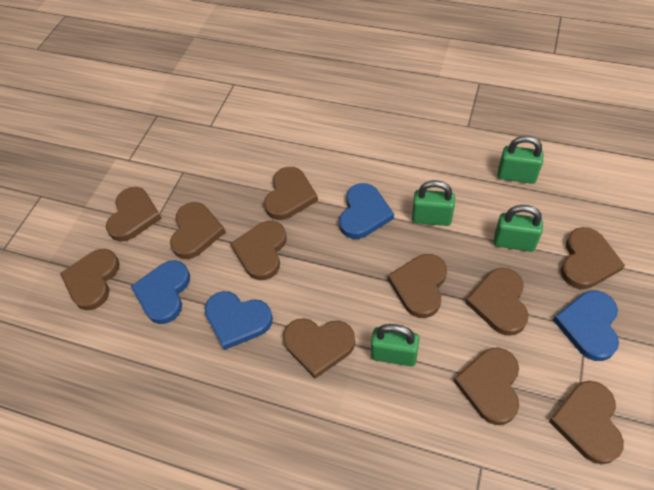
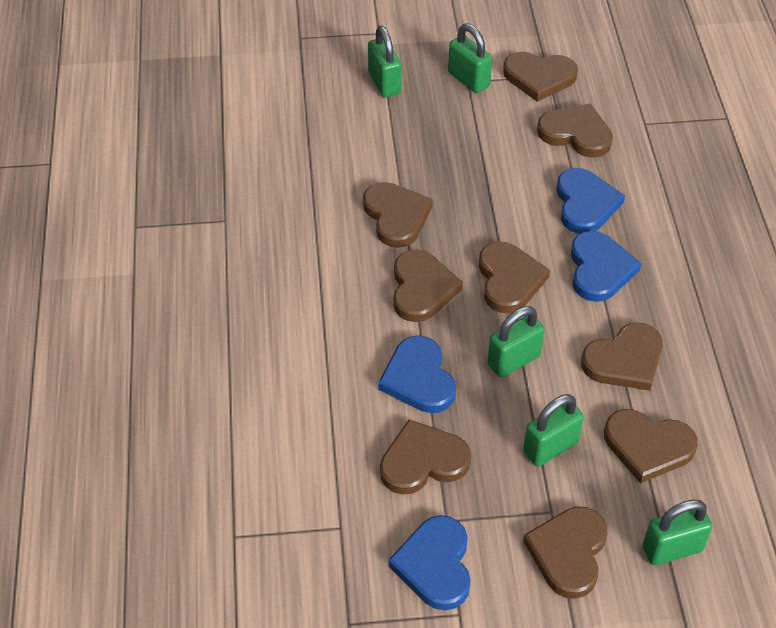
brown heart: 11 -> 9
green padlock: 4 -> 5

